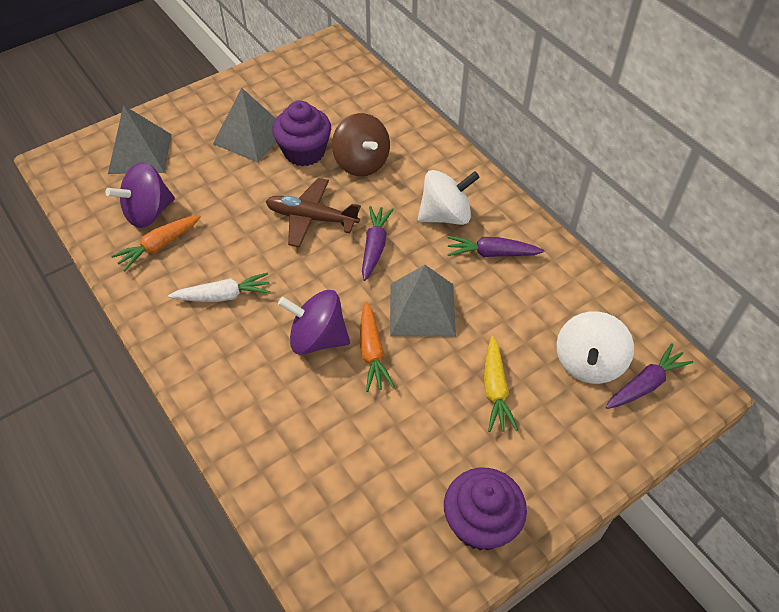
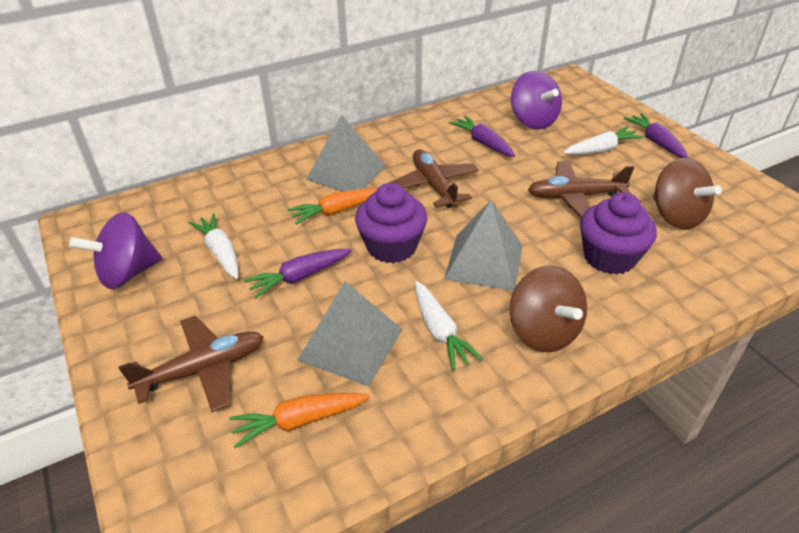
brown plane: 1 -> 3
brown spinning top: 1 -> 2
white carrot: 1 -> 3
white spinning top: 2 -> 0
yellow carrot: 1 -> 0

